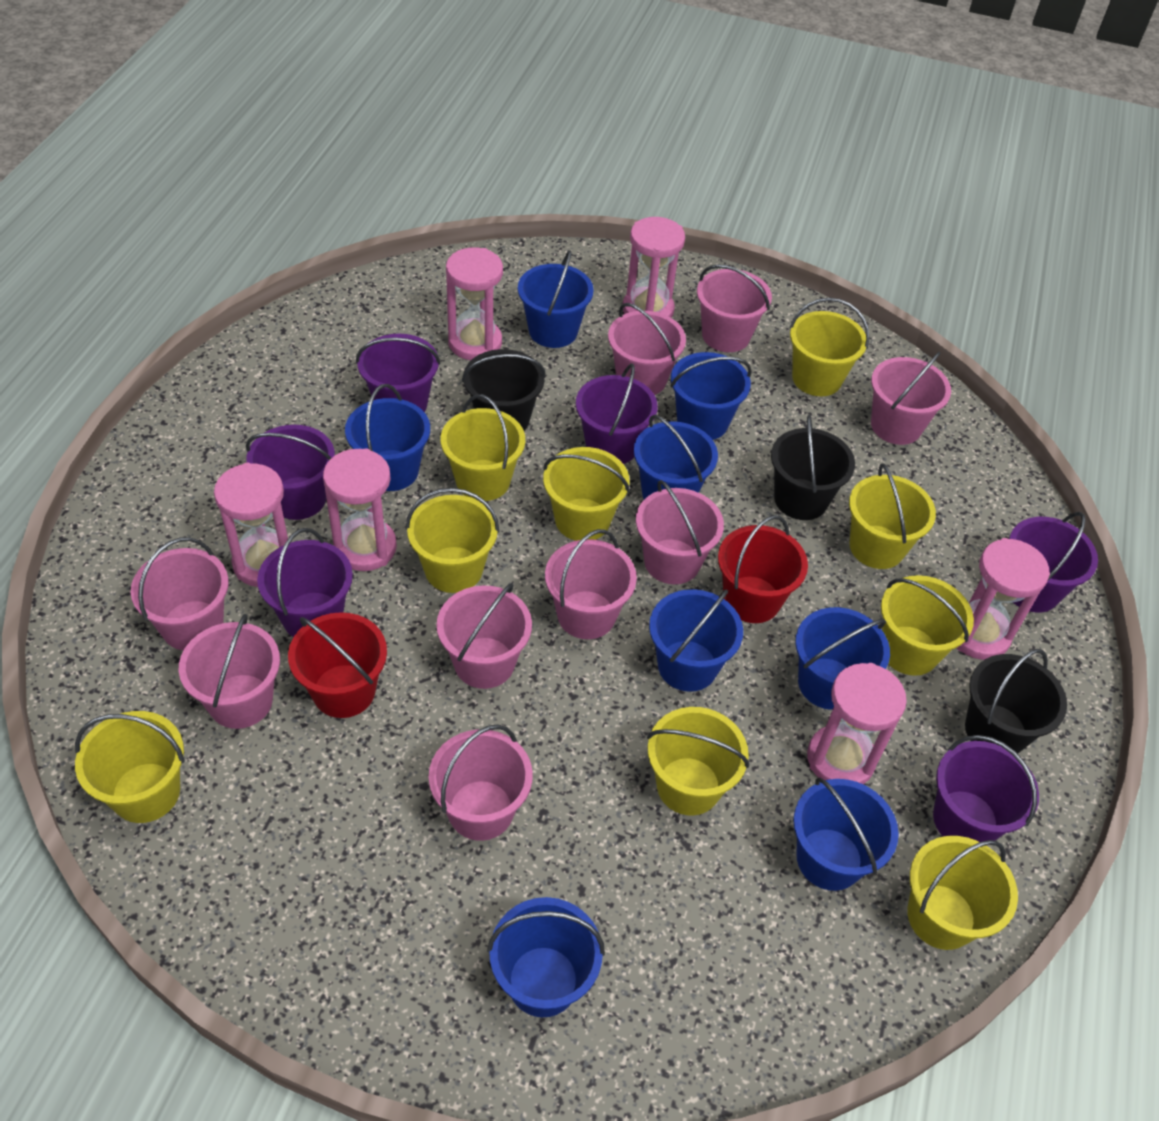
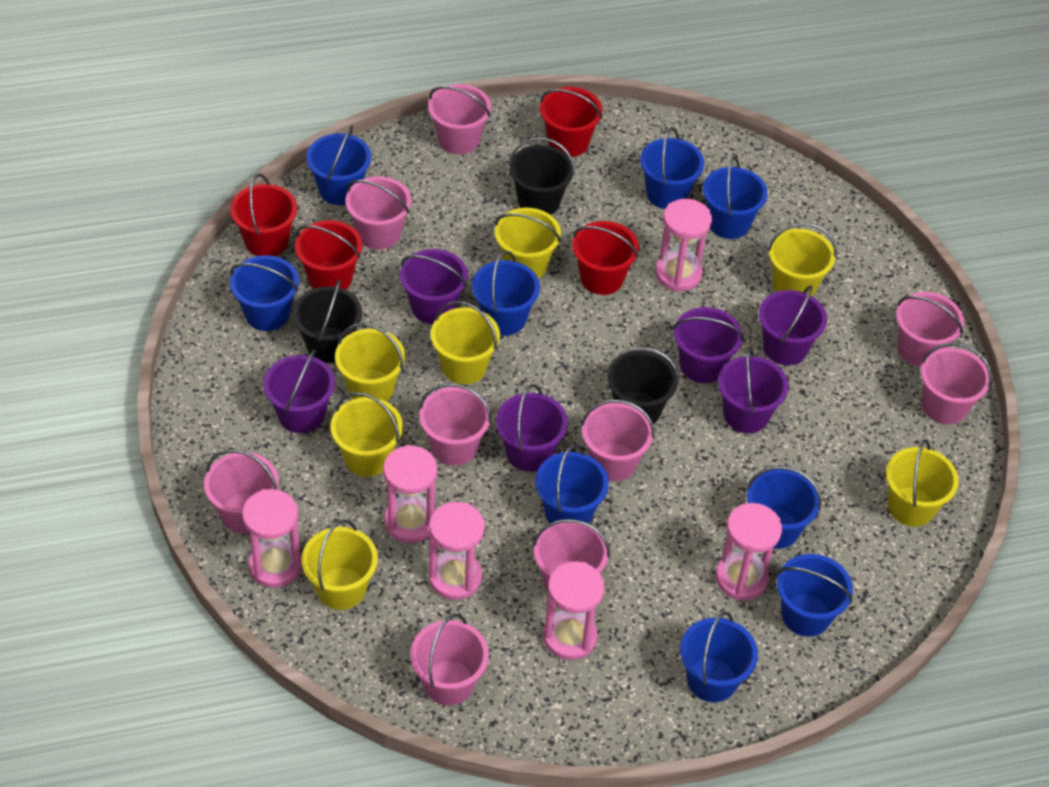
blue bucket: 8 -> 9
red bucket: 2 -> 4
yellow bucket: 9 -> 7

